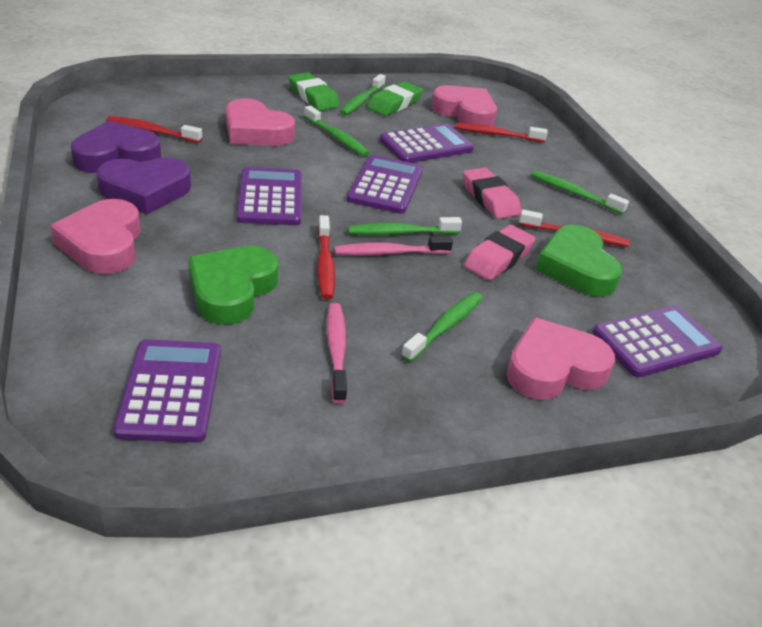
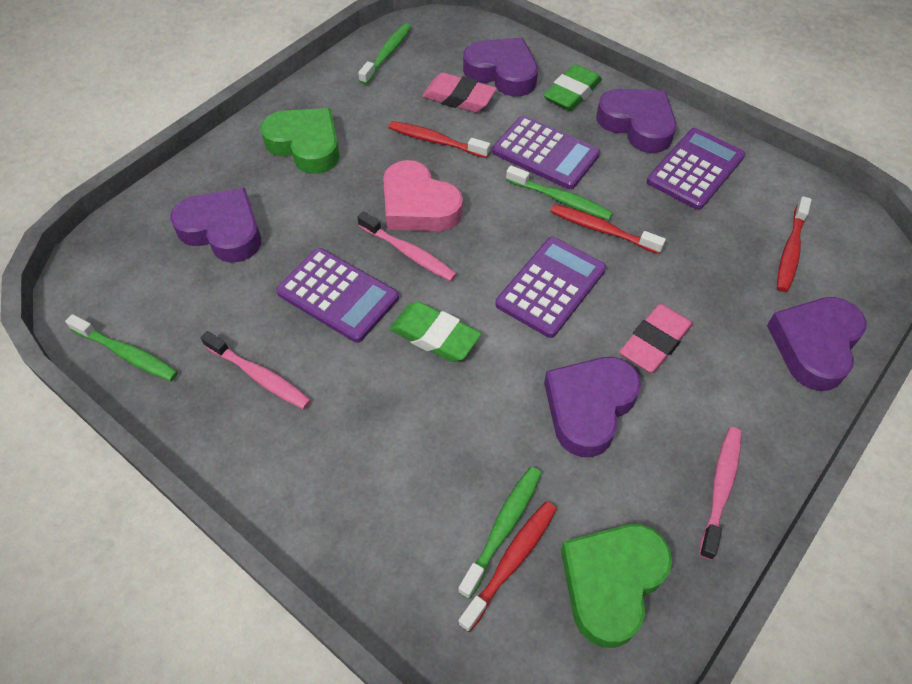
green toothbrush: 5 -> 4
pink heart: 4 -> 1
pink toothbrush: 2 -> 3
purple calculator: 5 -> 4
purple heart: 2 -> 5

